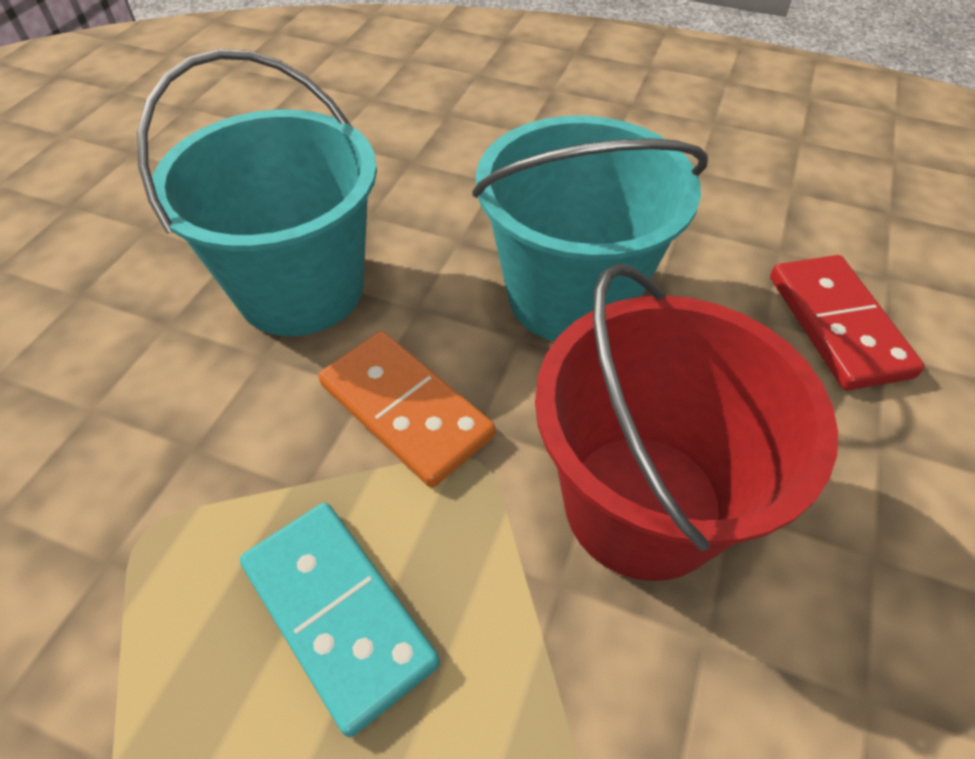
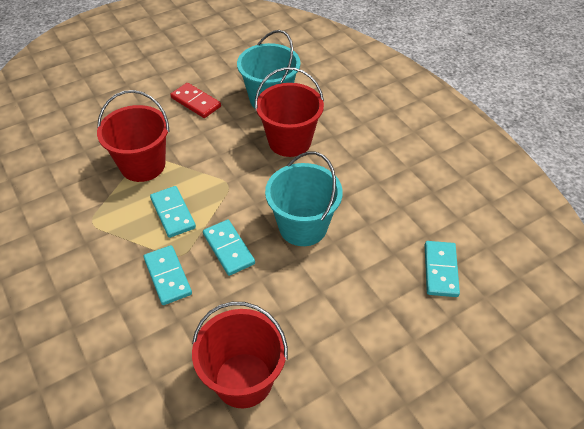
orange domino: 1 -> 0
red bucket: 1 -> 3
turquoise domino: 1 -> 4

